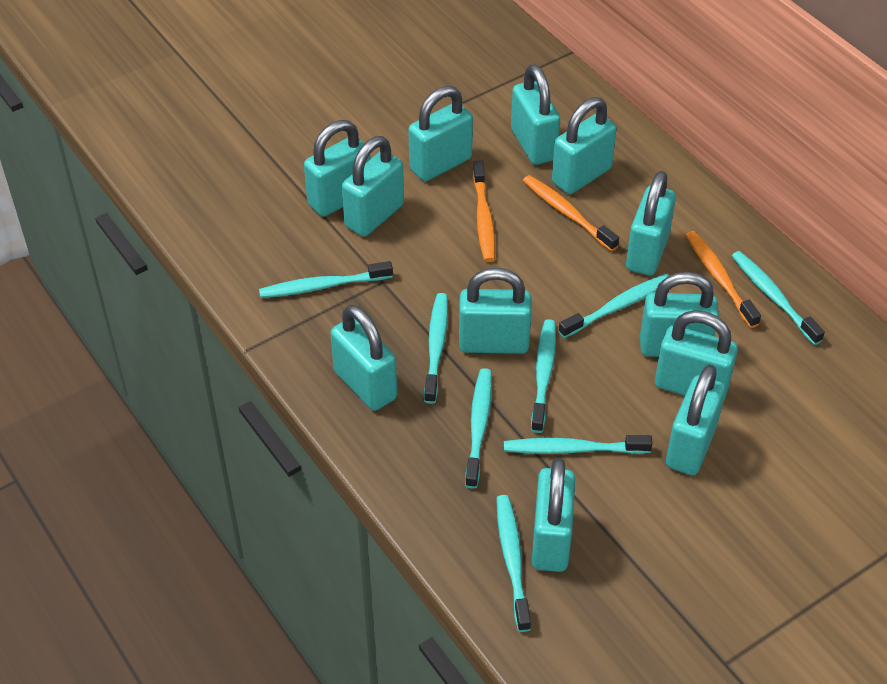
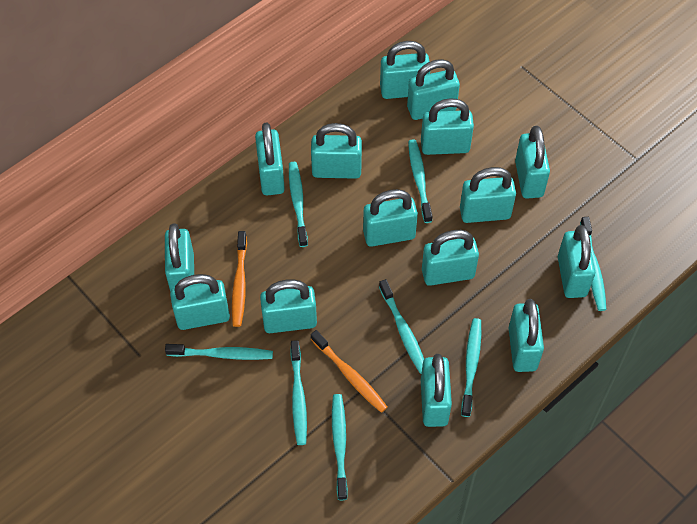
orange toothbrush: 3 -> 2
turquoise padlock: 12 -> 15

